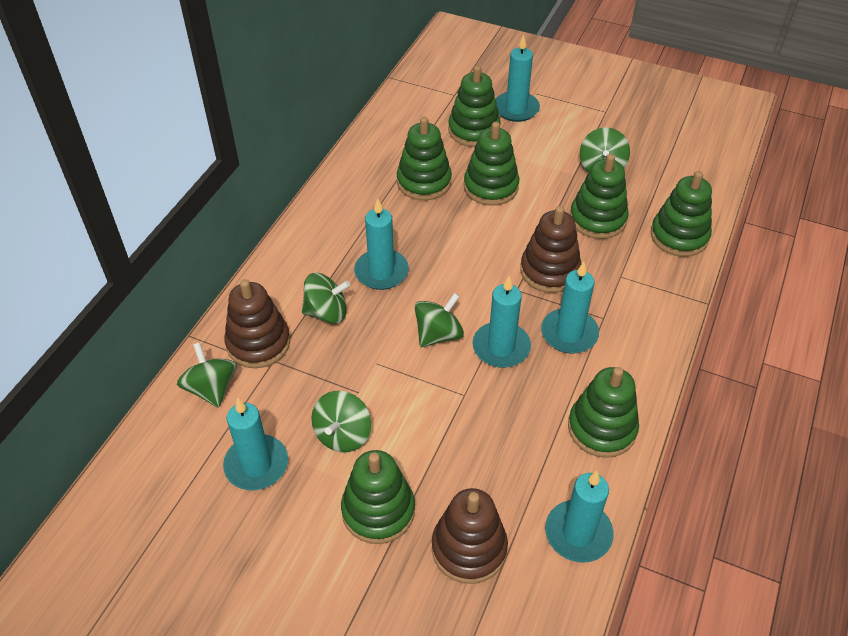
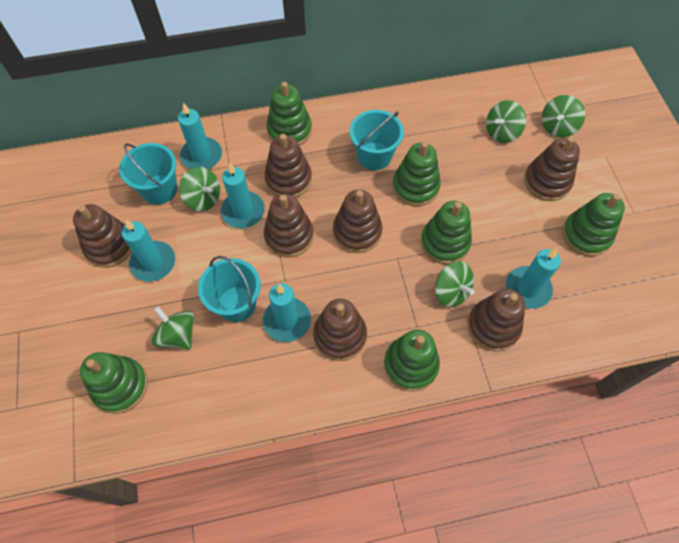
brown stacking toy: 3 -> 7
green stacking toy: 7 -> 6
turquoise bucket: 0 -> 3
turquoise candle: 6 -> 5

